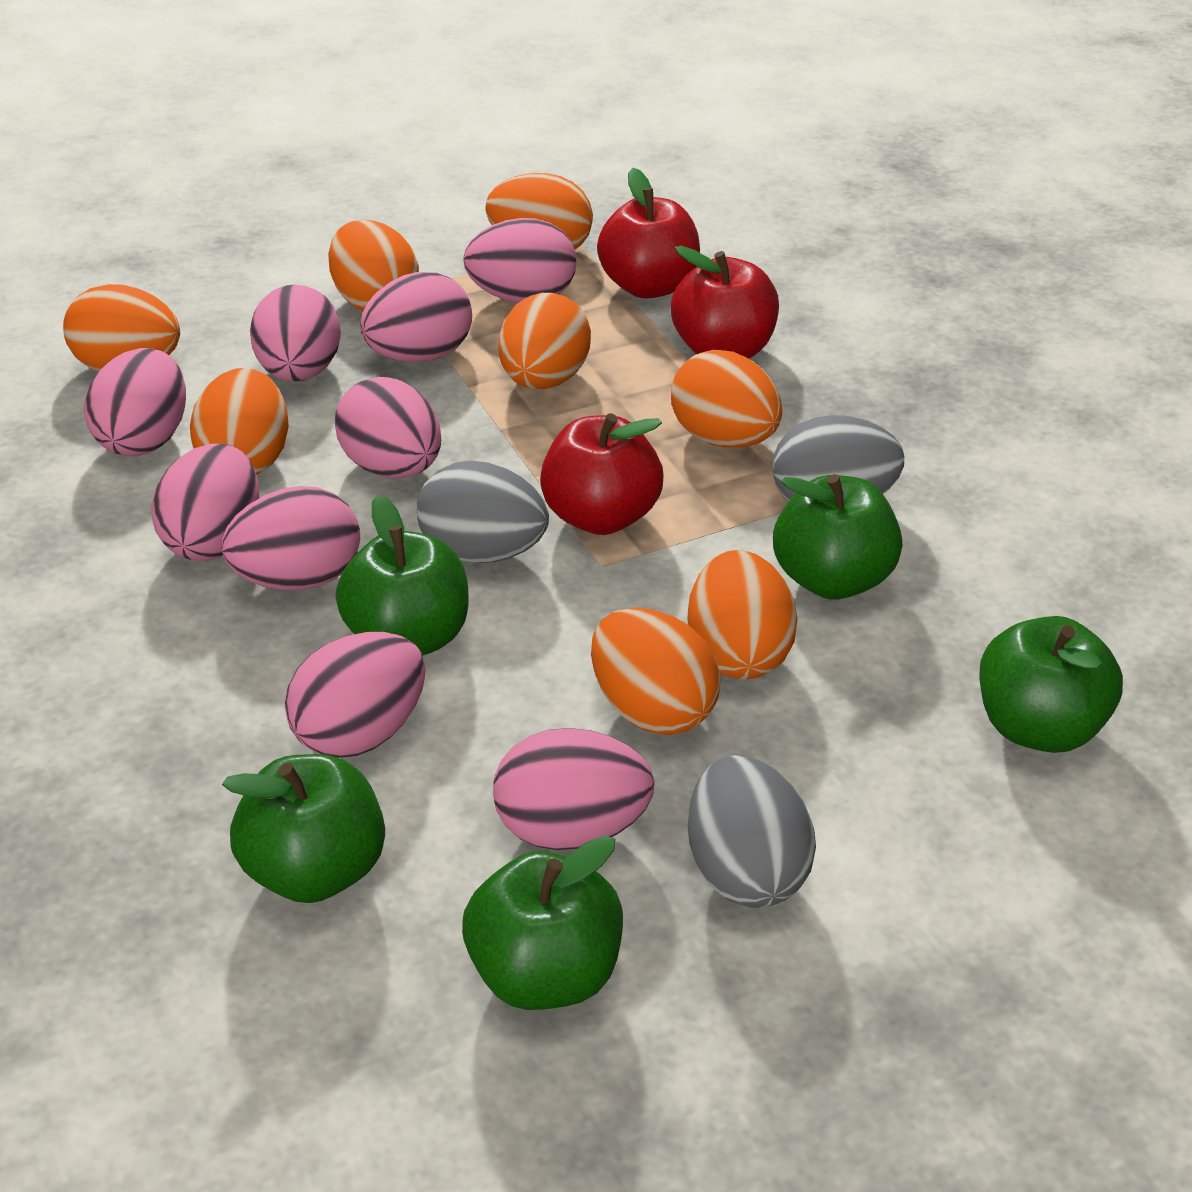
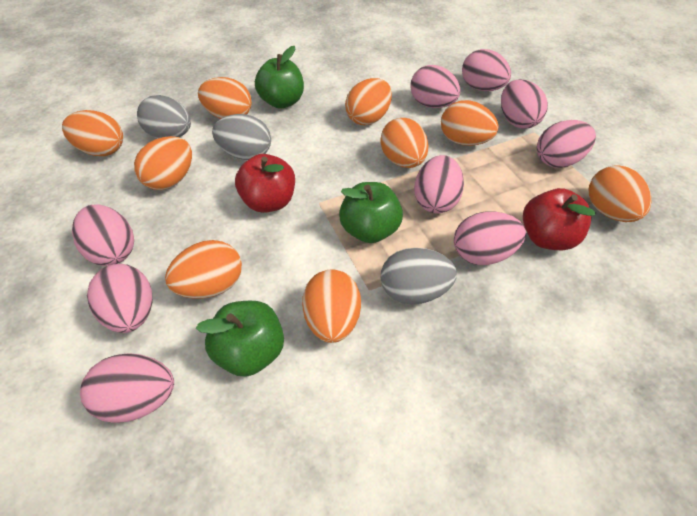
green apple: 5 -> 3
orange egg: 8 -> 9
red apple: 3 -> 2

